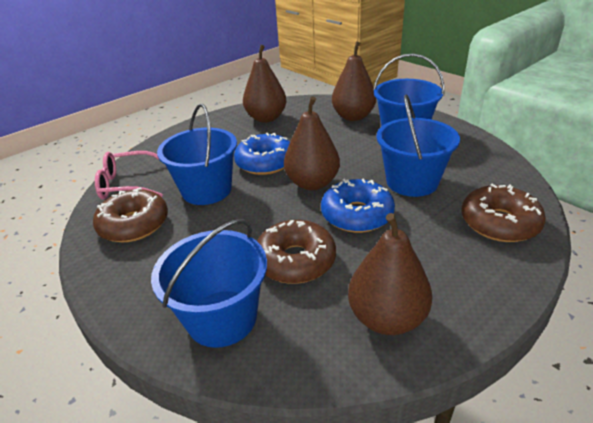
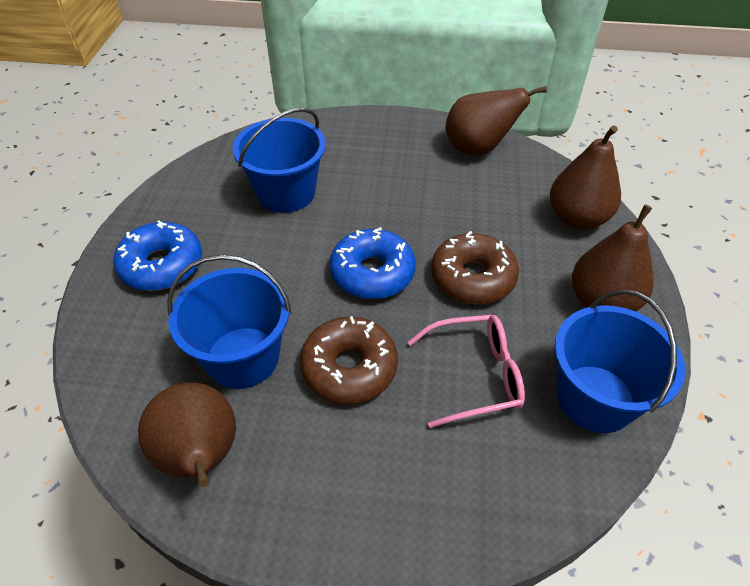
blue bucket: 4 -> 3
brown donut: 3 -> 2

